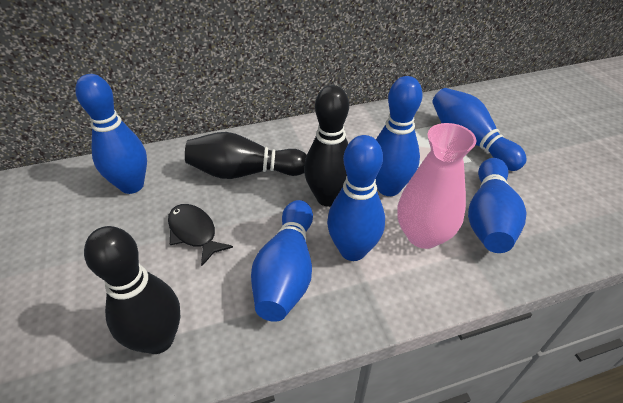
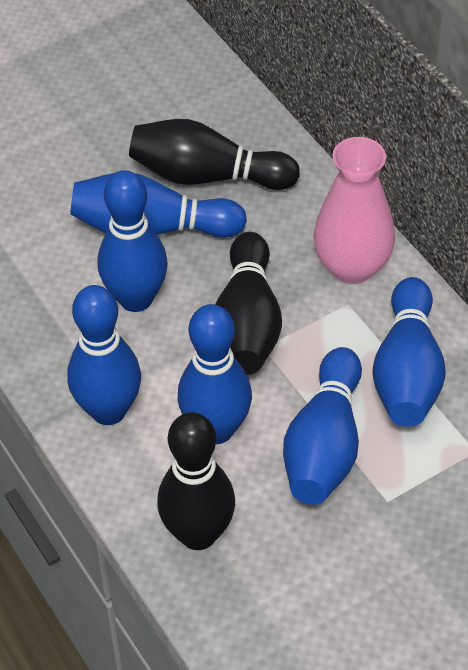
black fish: 1 -> 0

